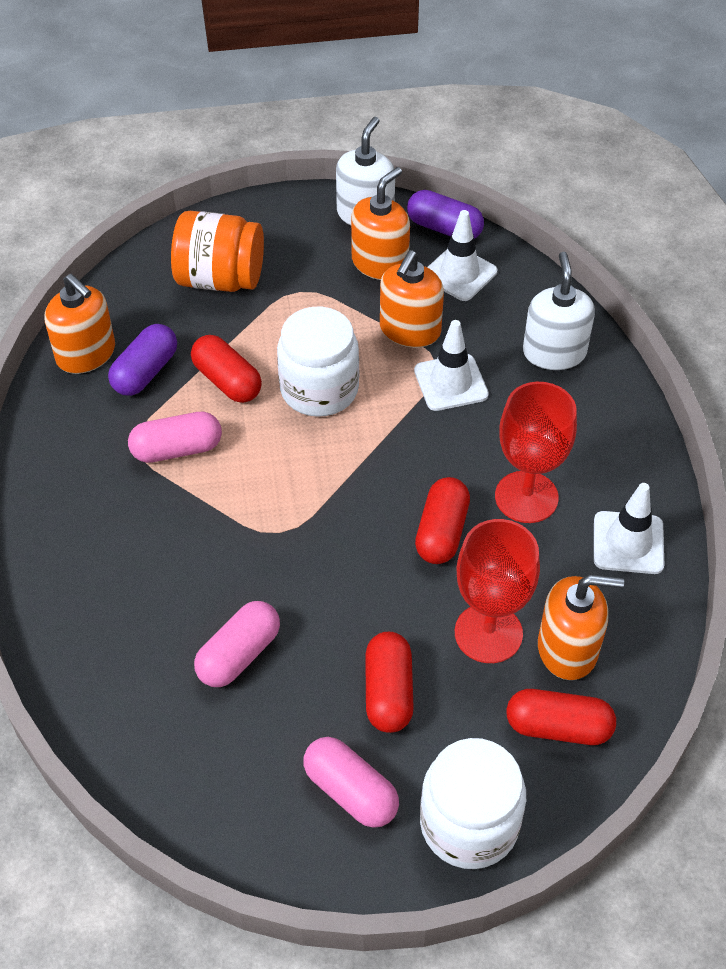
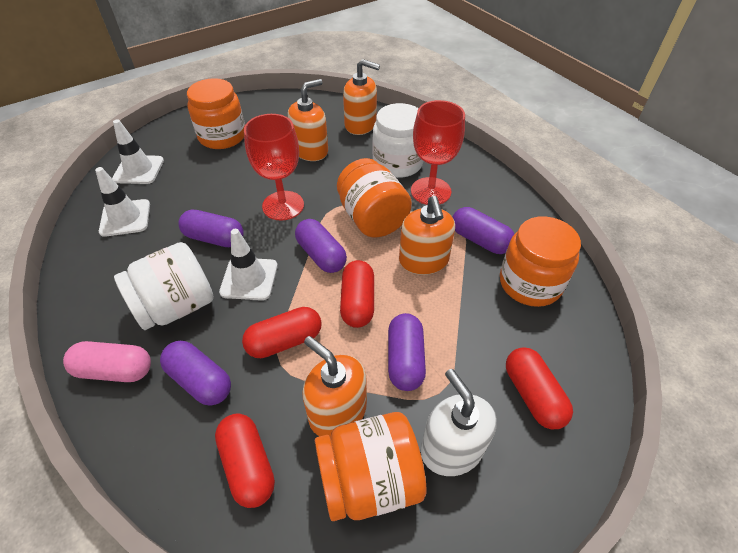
orange jar: 1 -> 4
pink capsule: 3 -> 1
purple capsule: 2 -> 5
white soap dispenser: 2 -> 1

